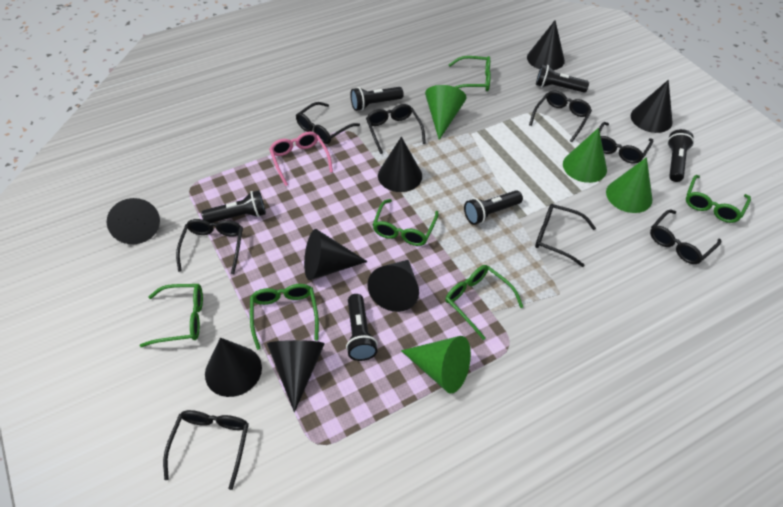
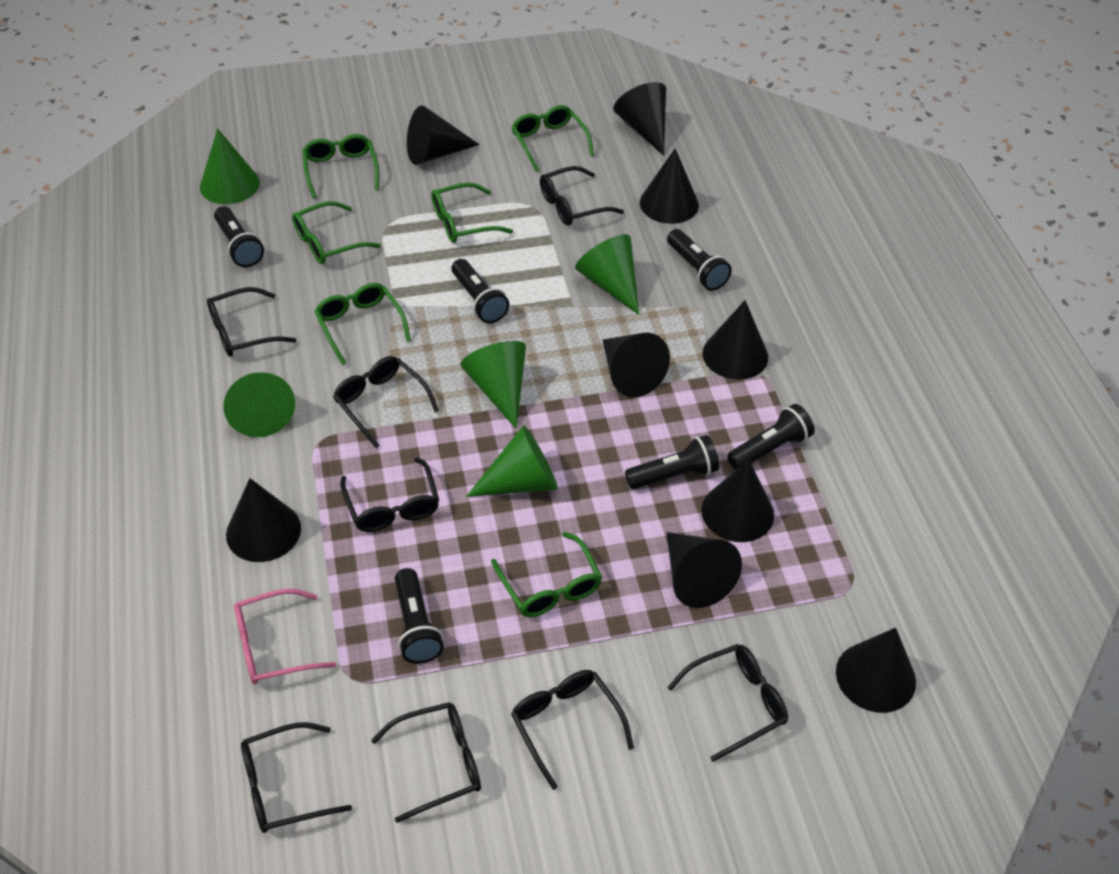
black cone: 8 -> 9
green cone: 4 -> 5

